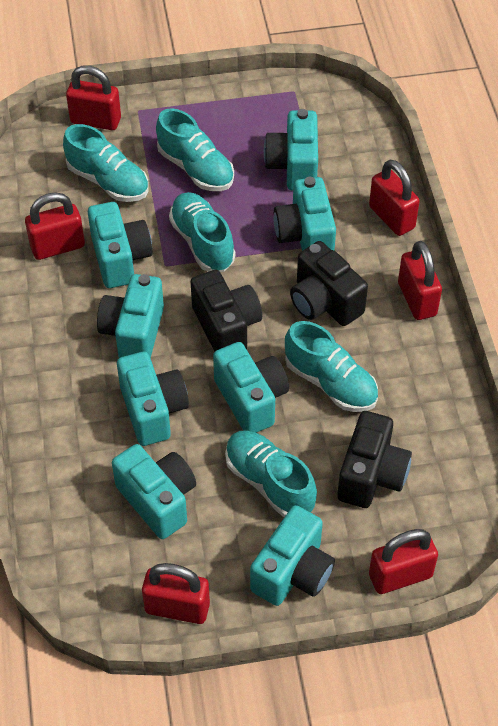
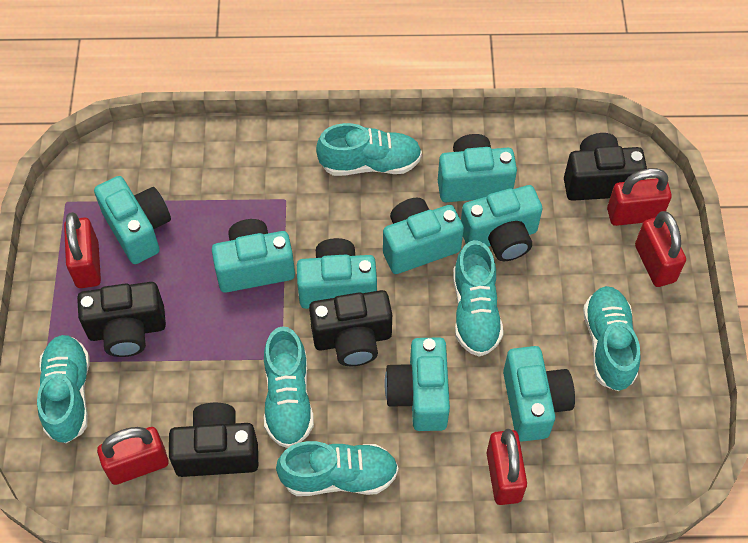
black camera: 3 -> 4
red padlock: 6 -> 5
turquoise shoe: 5 -> 6

